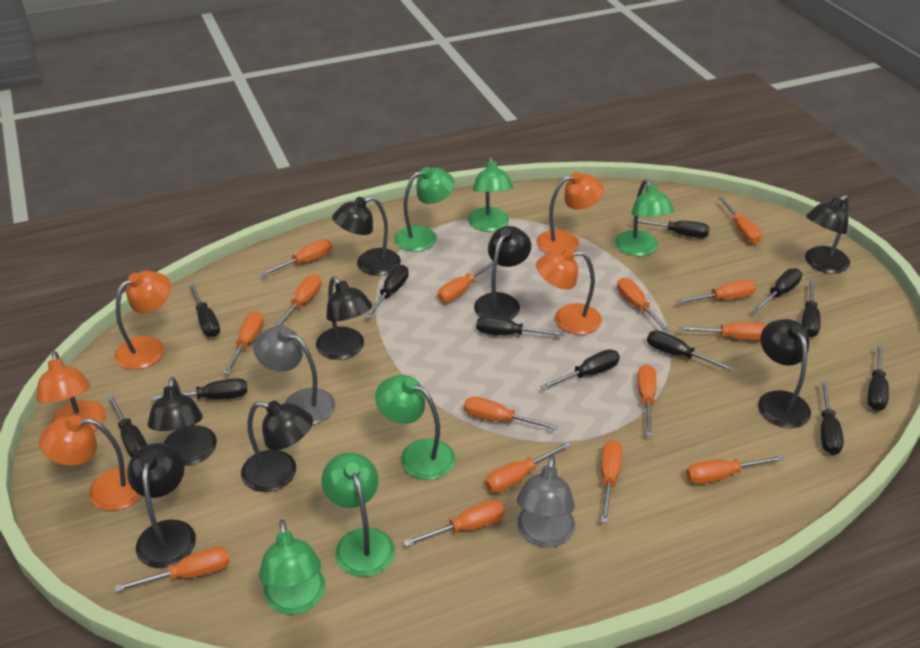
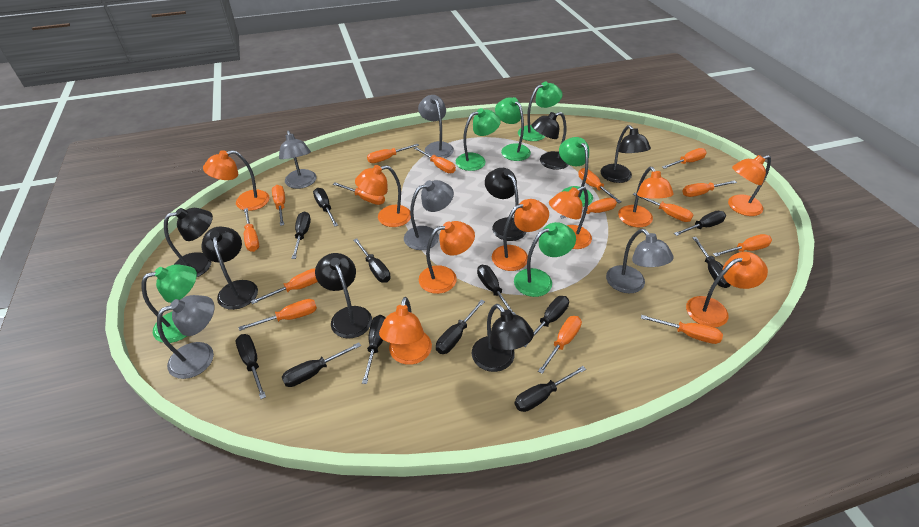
black lamp: 8 -> 7
grey lamp: 2 -> 5
orange lamp: 5 -> 9

